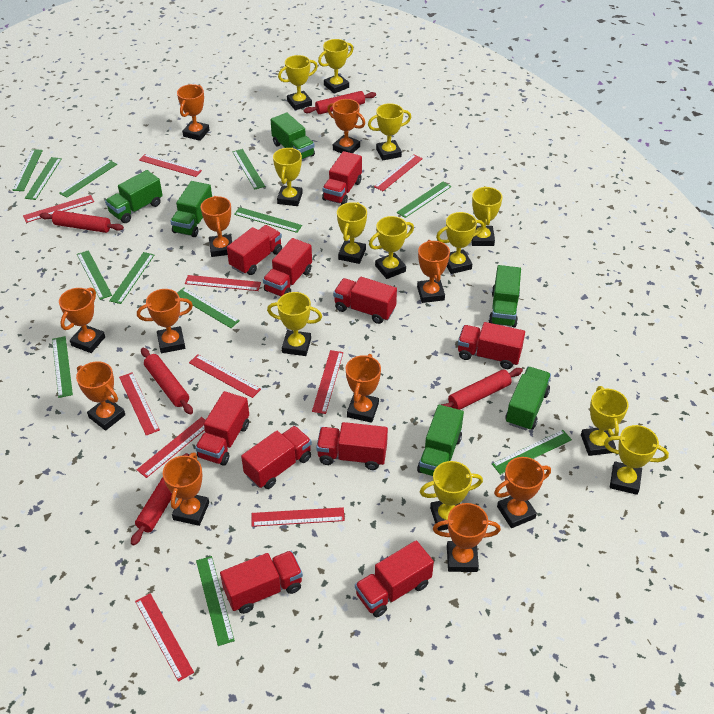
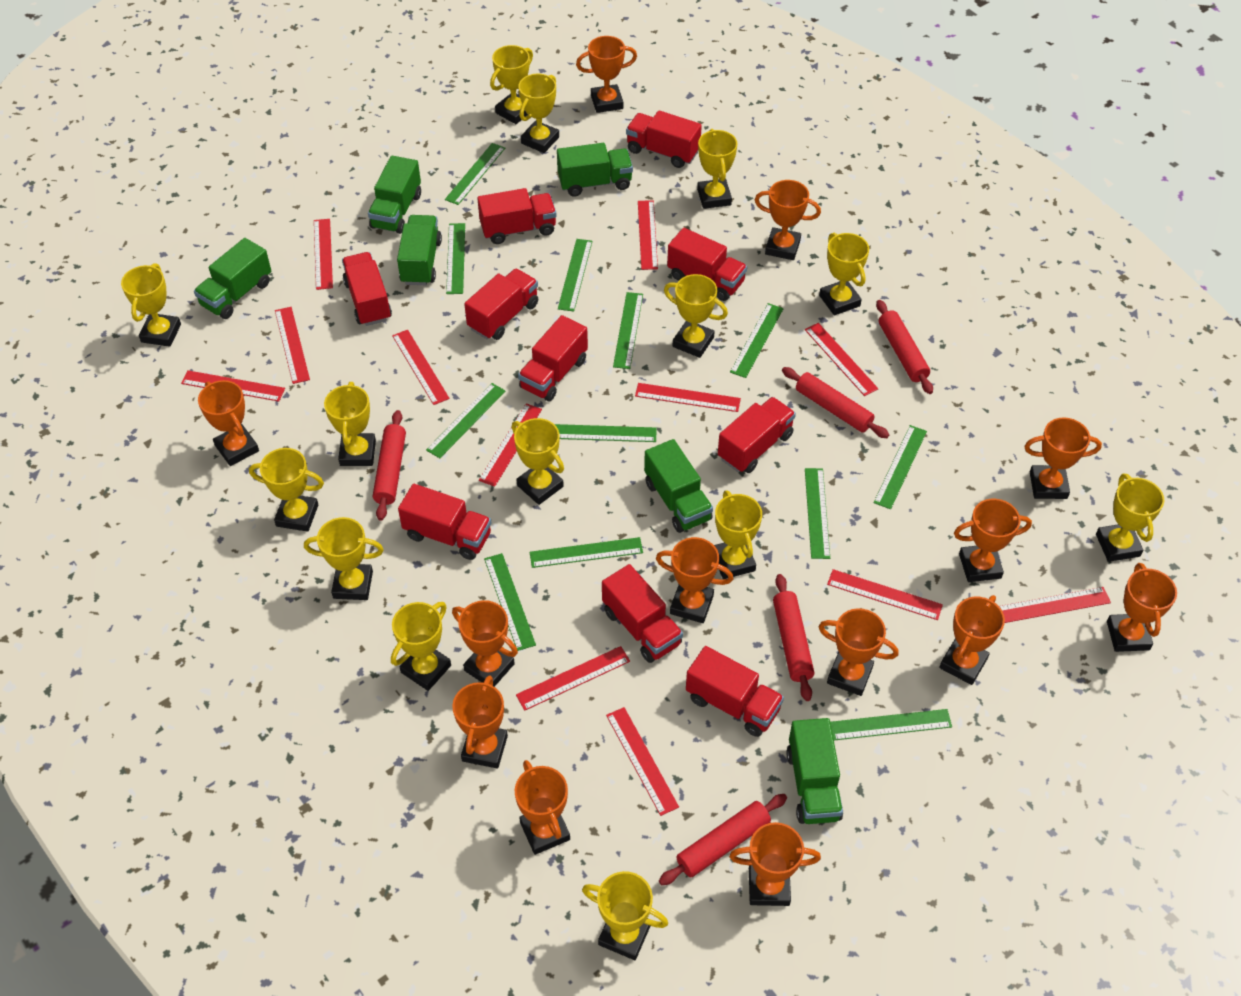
orange trophy: 11 -> 13
red ruler: 10 -> 12
yellow trophy: 12 -> 14

